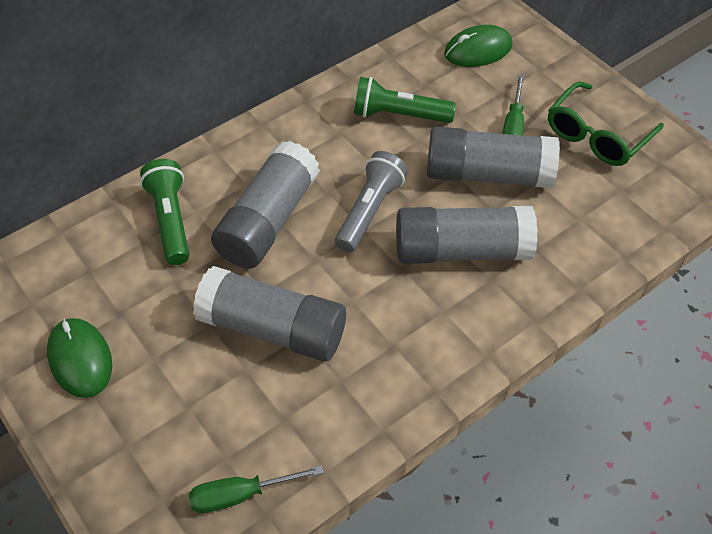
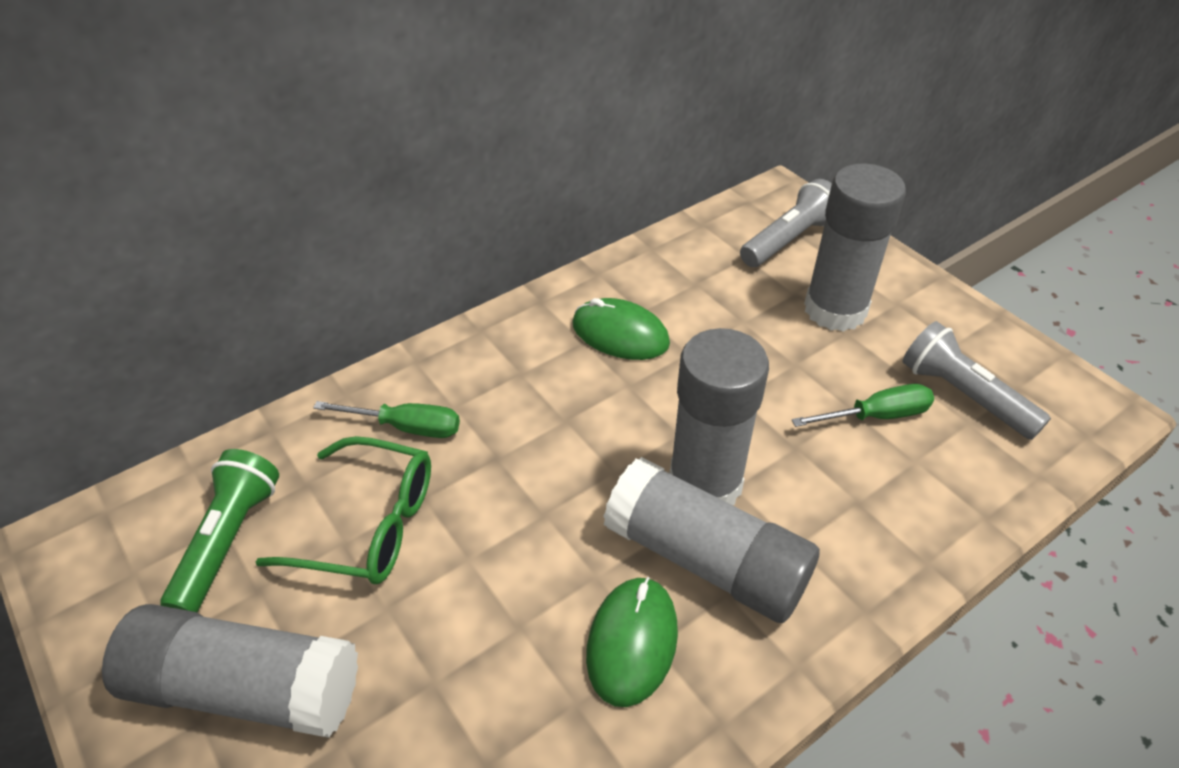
green flashlight: 2 -> 1
grey flashlight: 1 -> 2

